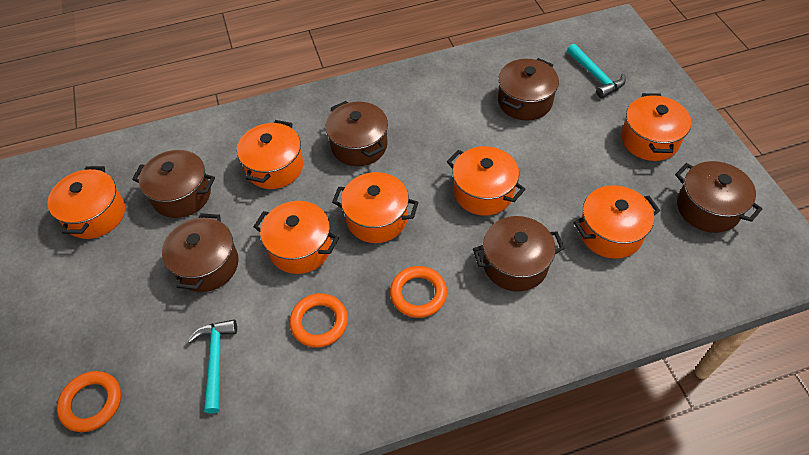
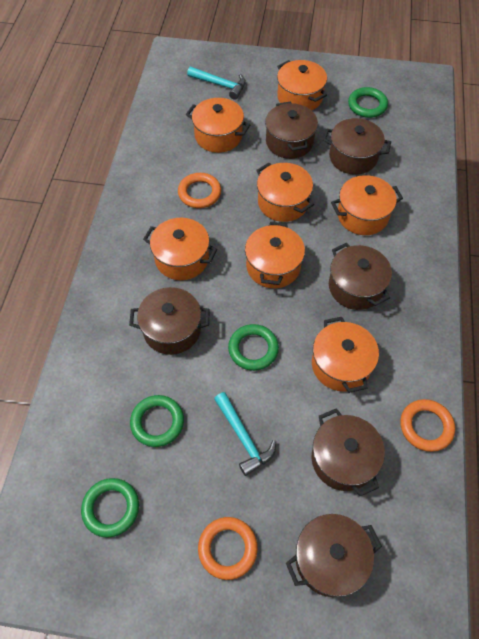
green ring: 0 -> 4

